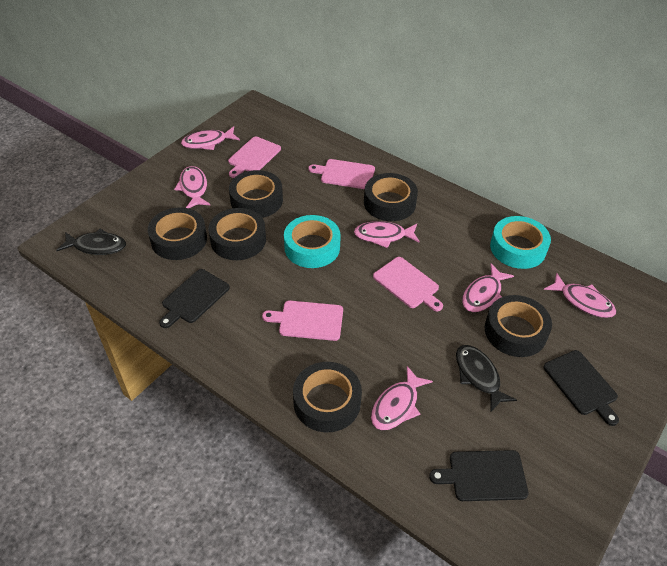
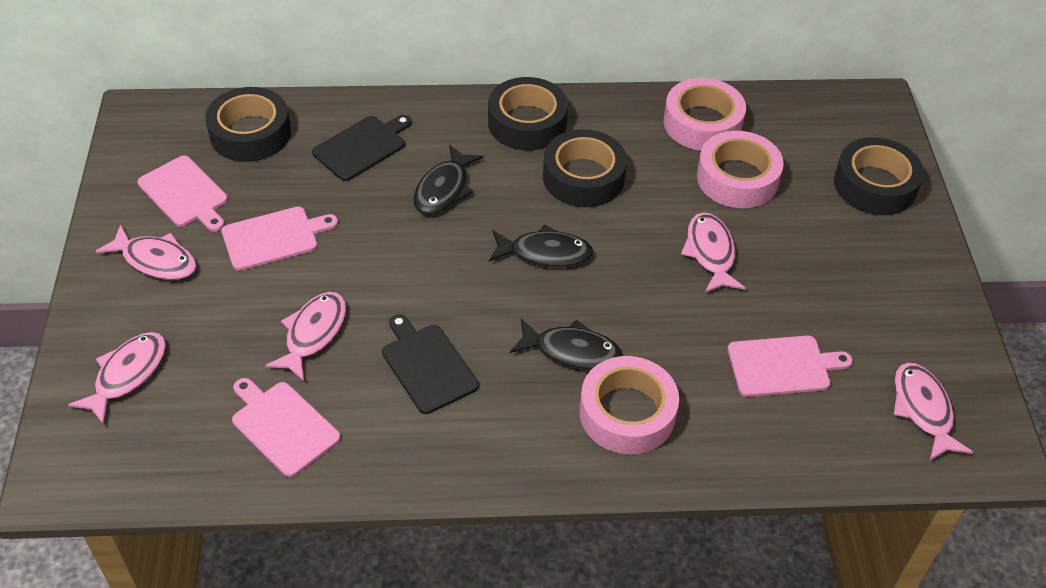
black cutting board: 3 -> 2
black fish: 2 -> 3
black tape: 6 -> 4
pink fish: 6 -> 5
pink tape: 0 -> 3
turquoise tape: 2 -> 0

